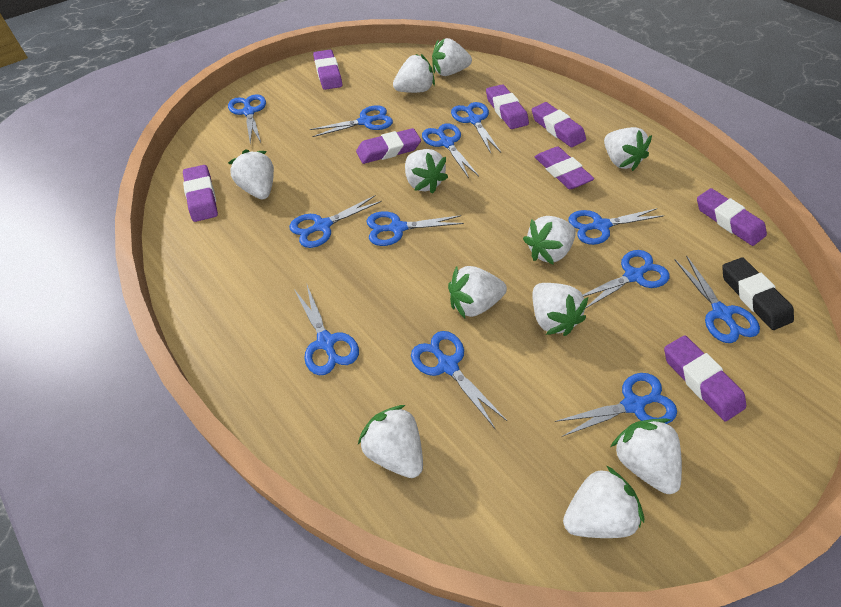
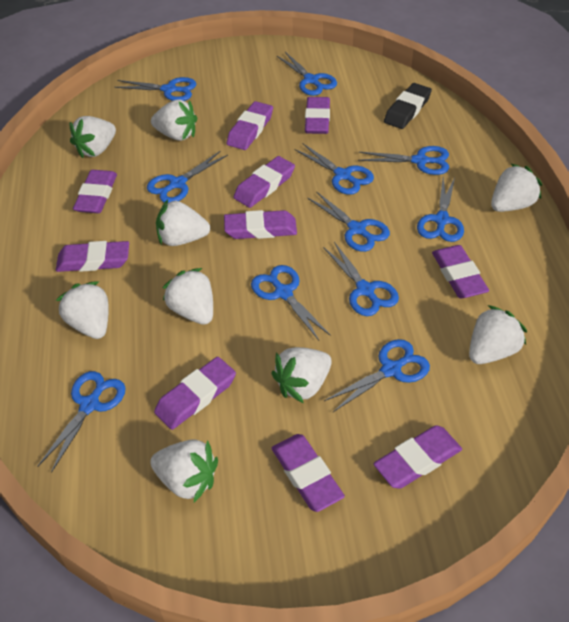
blue scissors: 12 -> 11
purple eraser: 8 -> 10
white strawberry: 11 -> 9

